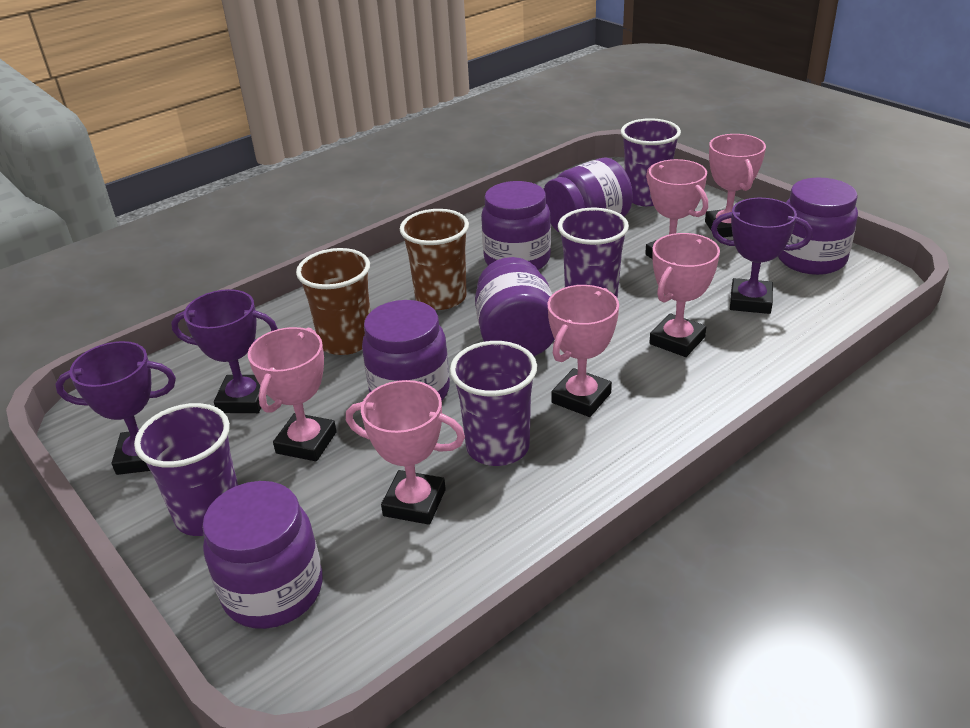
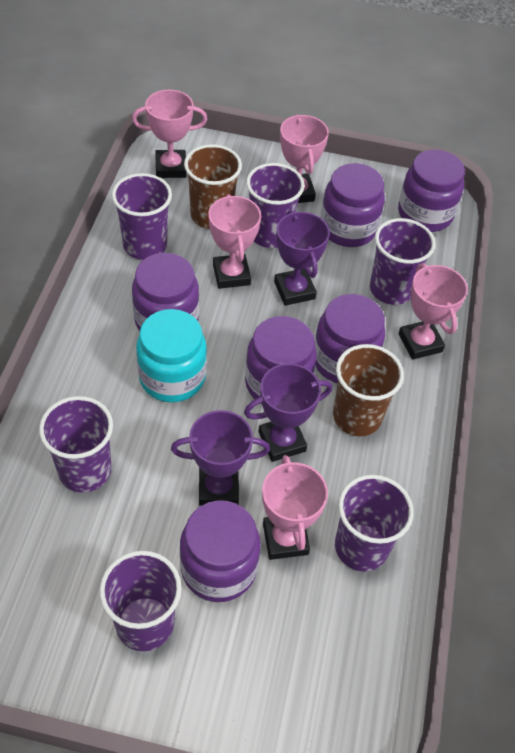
pink trophy: 6 -> 5
purple cup: 4 -> 6
turquoise jar: 0 -> 1

